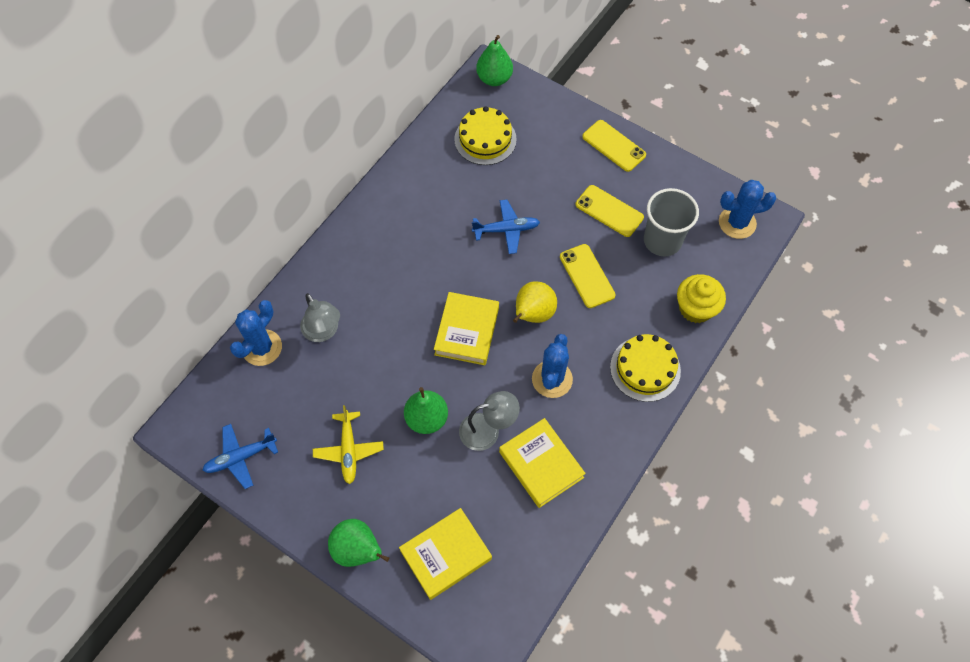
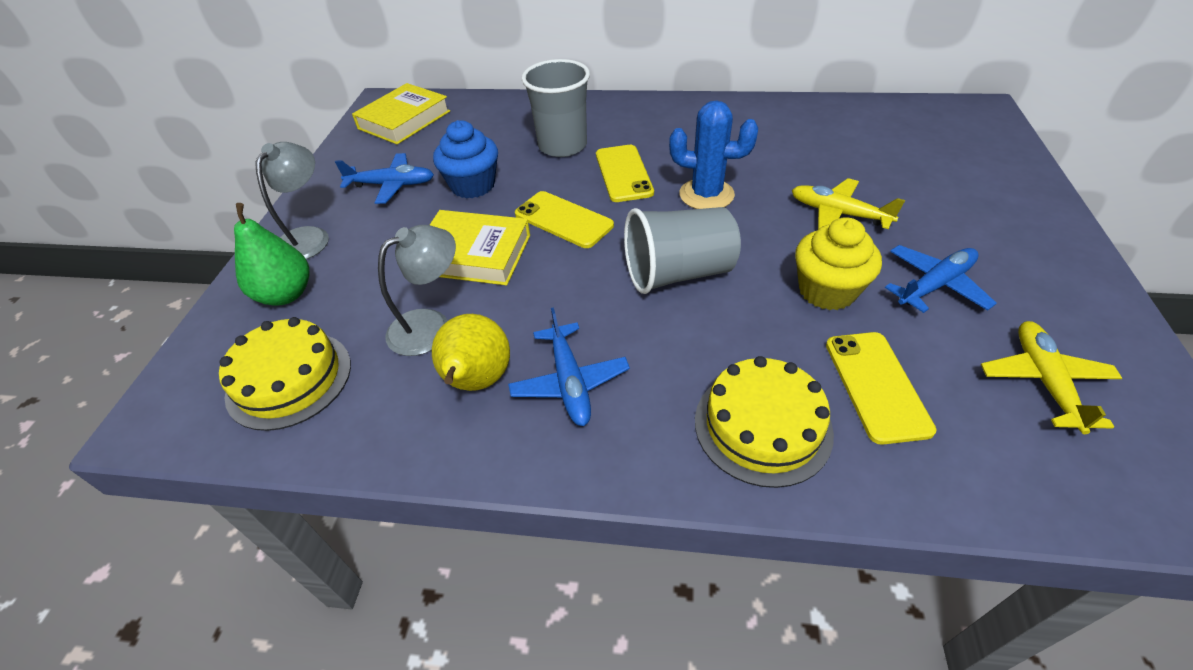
blue cactus: 3 -> 1
blue cupcake: 0 -> 1
blue plane: 2 -> 3
green pear: 3 -> 1
grey cup: 1 -> 2
yellow book: 3 -> 2
yellow plane: 1 -> 2

